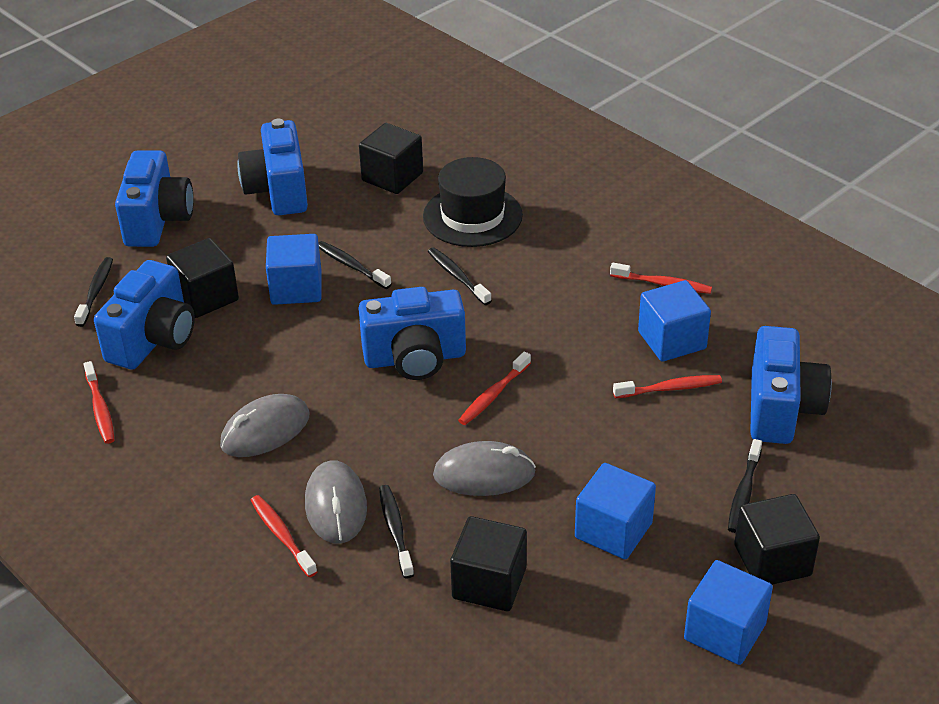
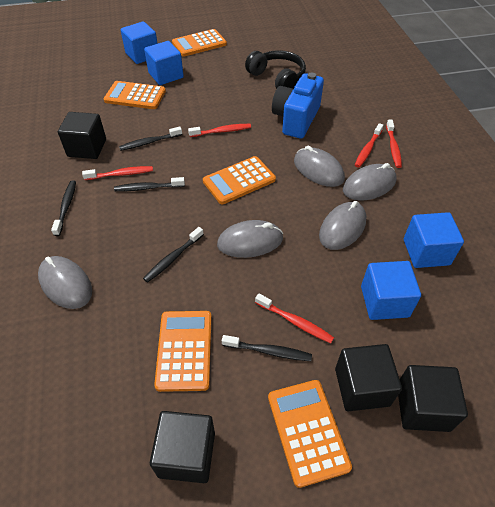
black hat: 1 -> 0
black headphones: 0 -> 1
blue camera: 5 -> 1
grey mouse: 3 -> 5
orange calculator: 0 -> 5

